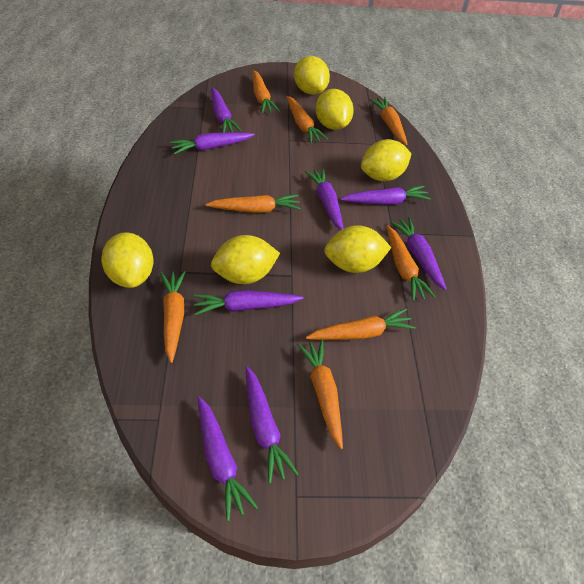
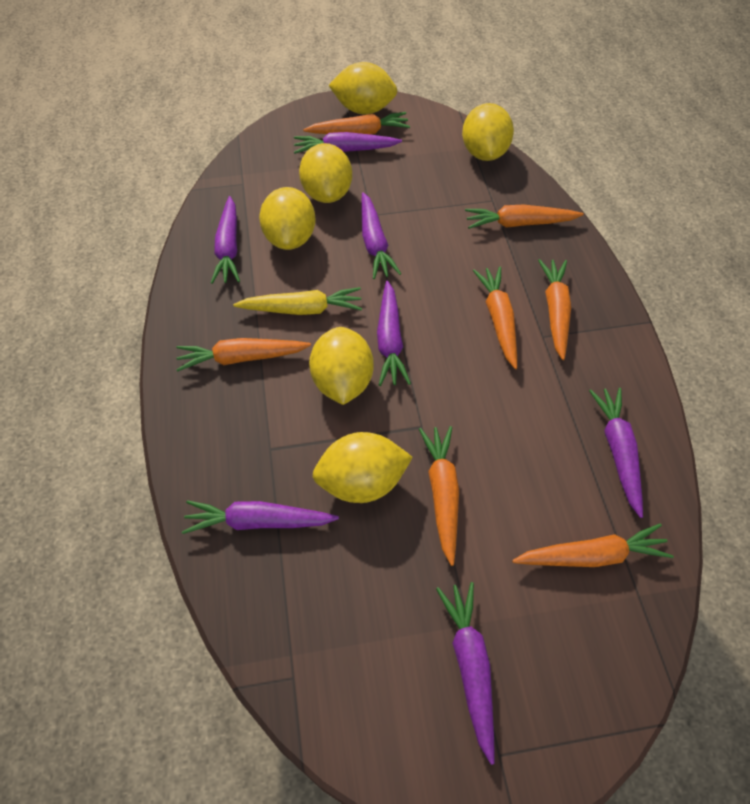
orange carrot: 8 -> 7
purple carrot: 8 -> 7
yellow carrot: 0 -> 1

